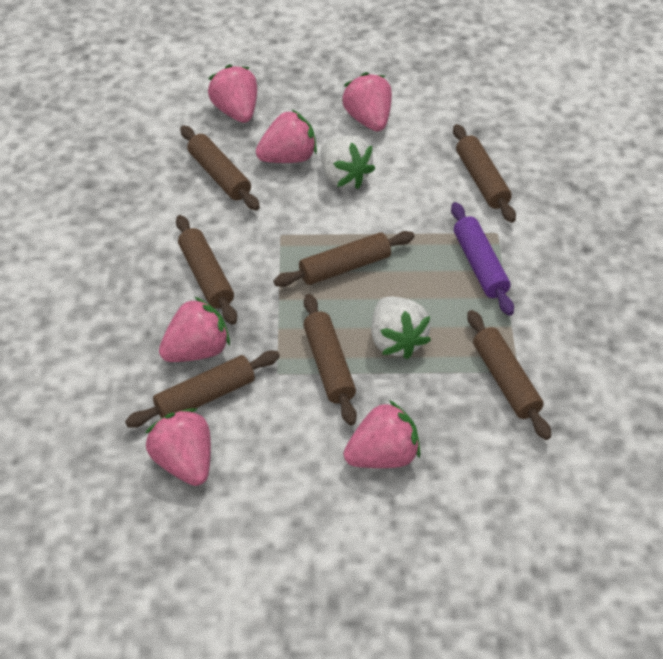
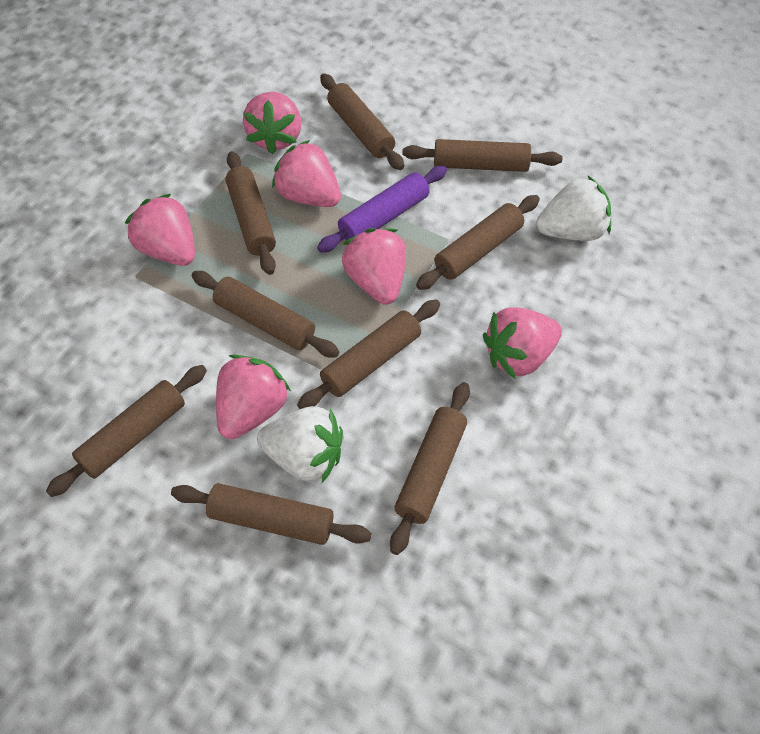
brown rolling pin: 7 -> 9

